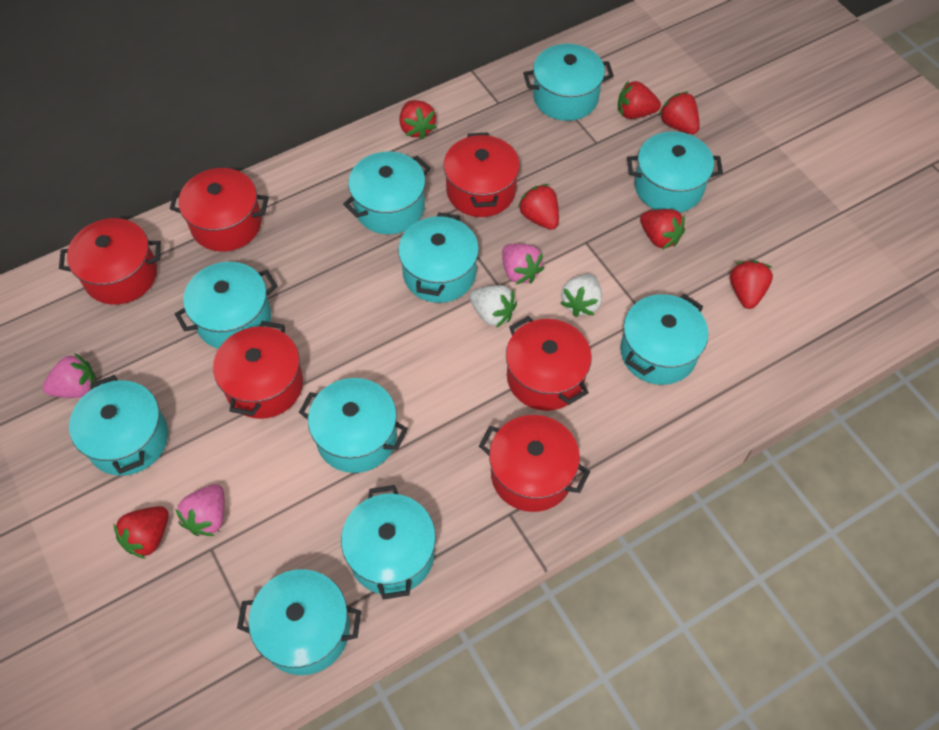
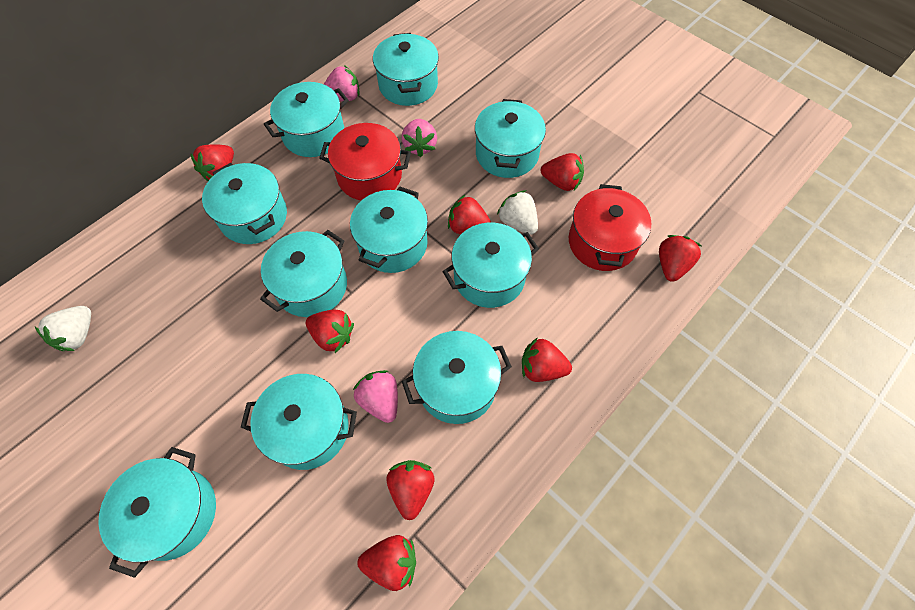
red pot: 6 -> 2
red strawberry: 7 -> 8

